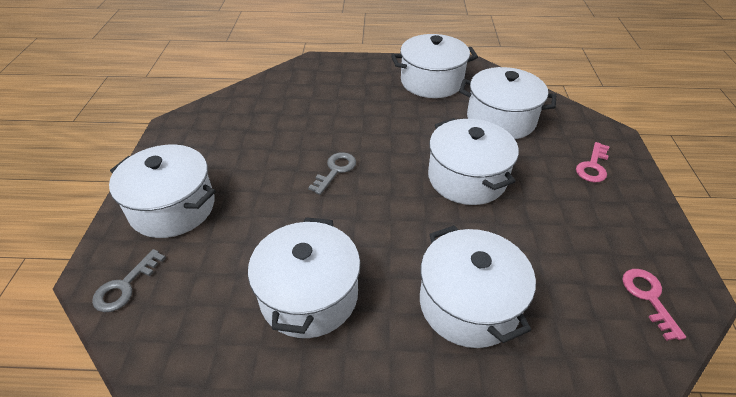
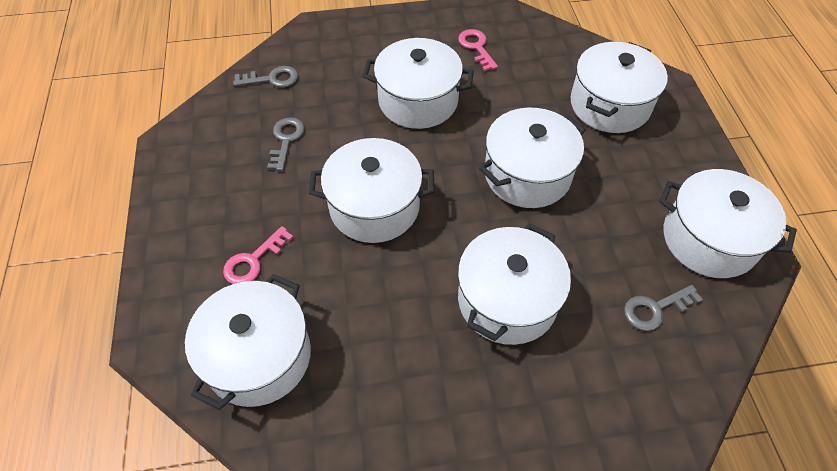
grey key: 2 -> 3
white pot: 6 -> 7

